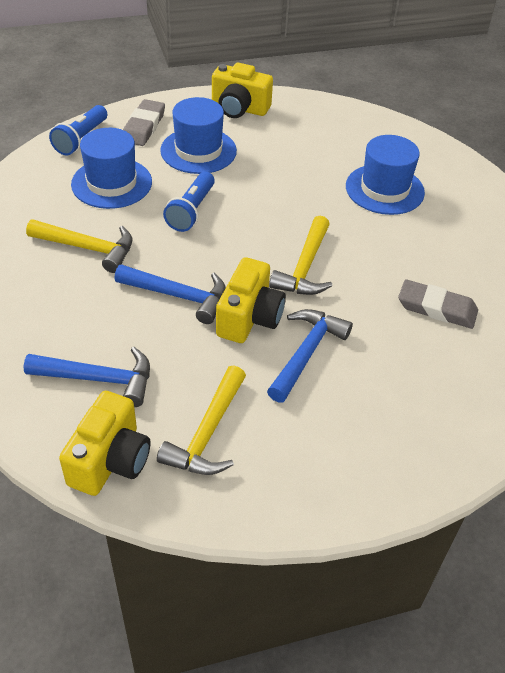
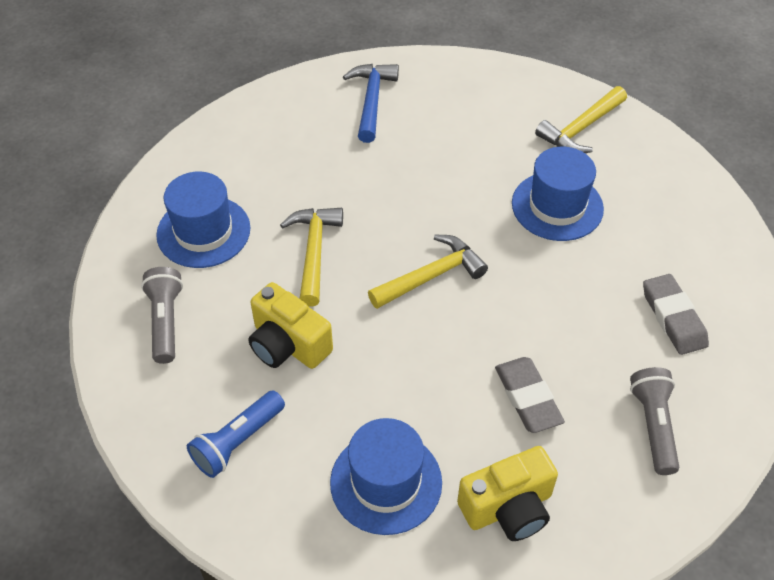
blue flashlight: 2 -> 1
blue hammer: 3 -> 1
grey flashlight: 0 -> 2
yellow camera: 3 -> 2

